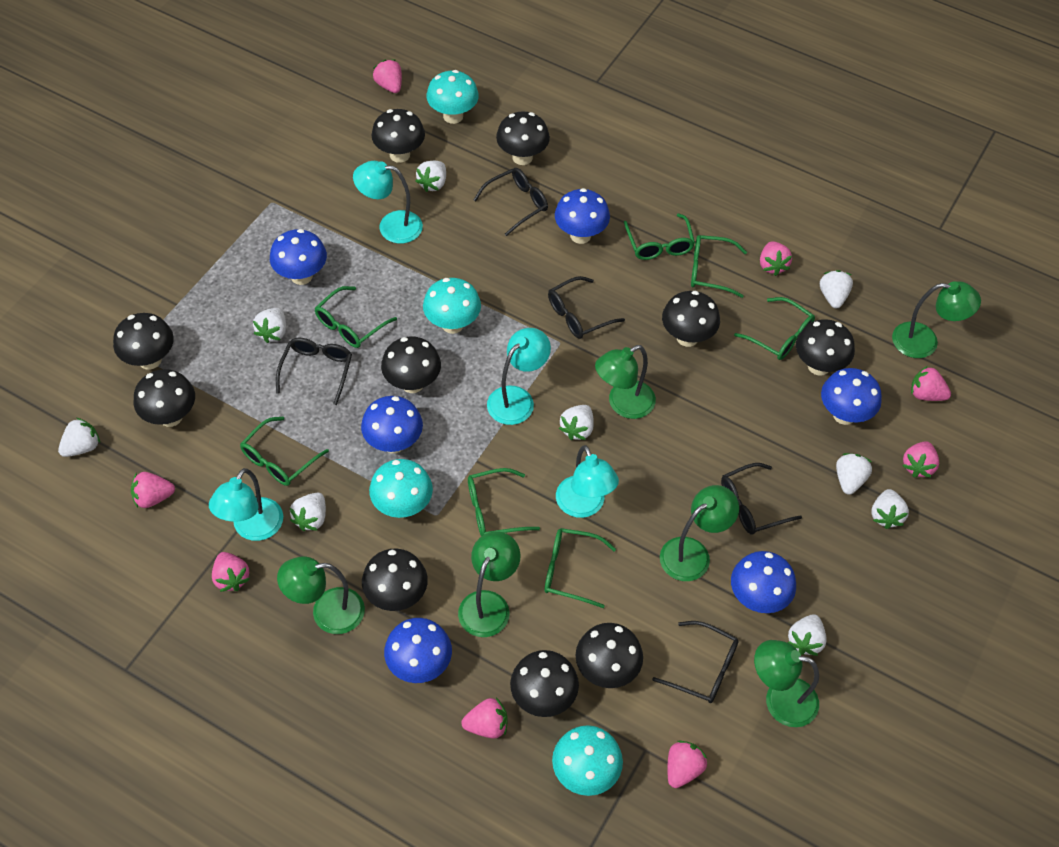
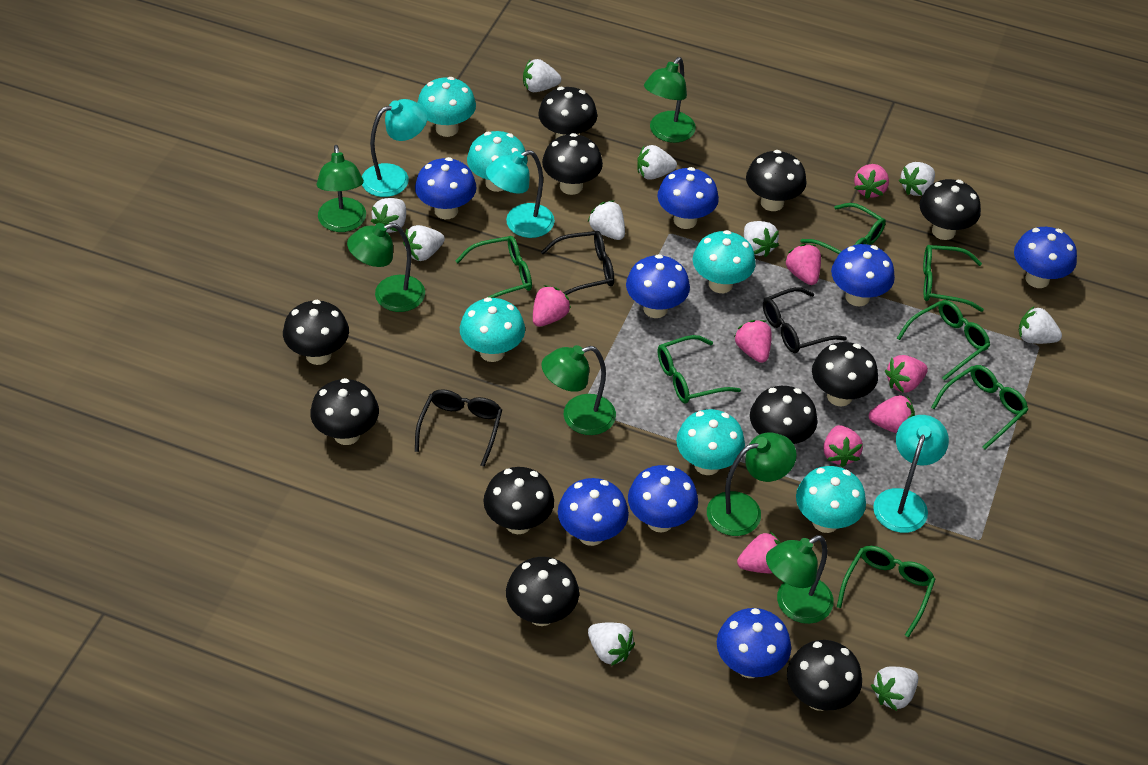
black glasses: 5 -> 3
black mushroom: 10 -> 11
blue mushroom: 6 -> 8
turquoise lamp: 4 -> 3
turquoise mushroom: 4 -> 6
white strawberry: 9 -> 10

